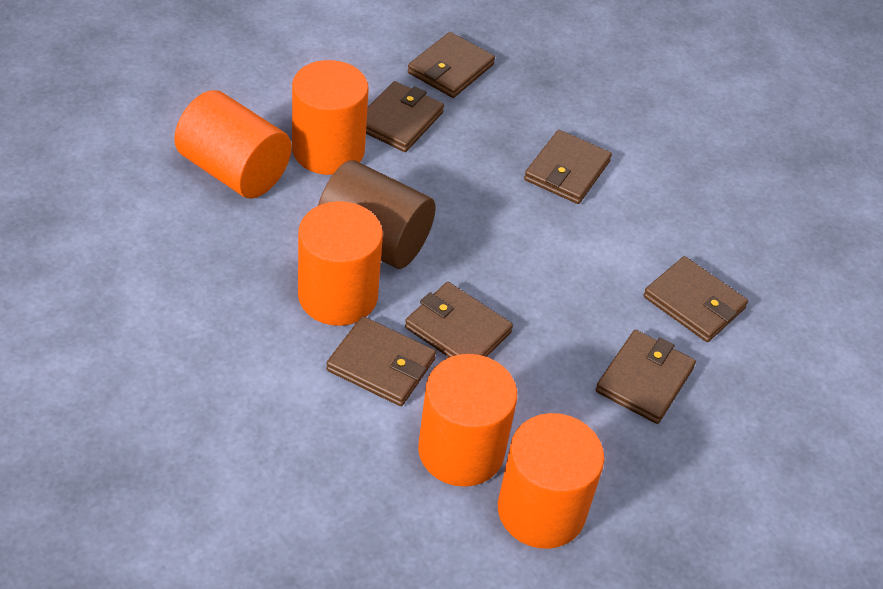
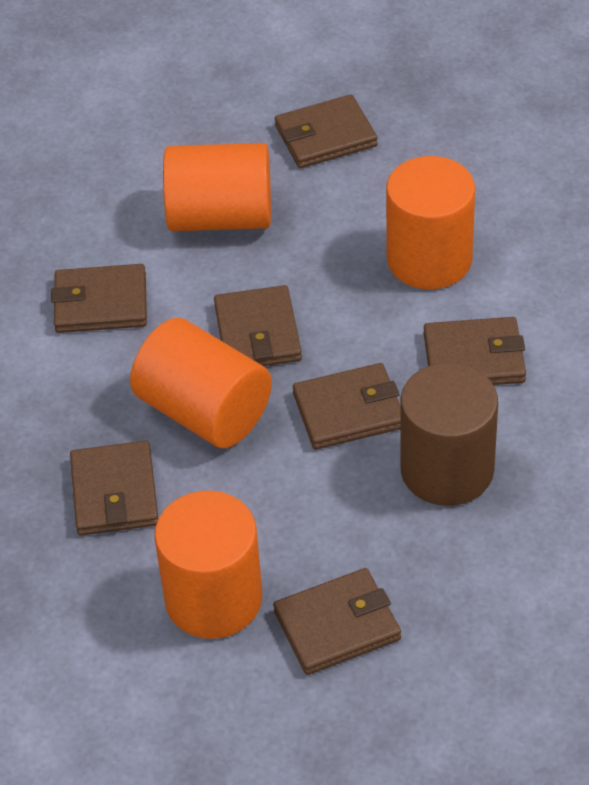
orange cylinder: 5 -> 4

